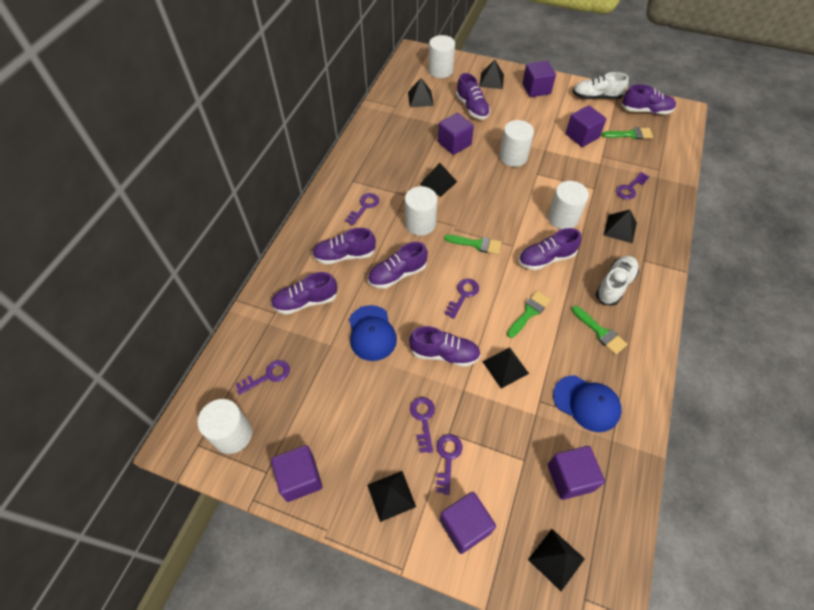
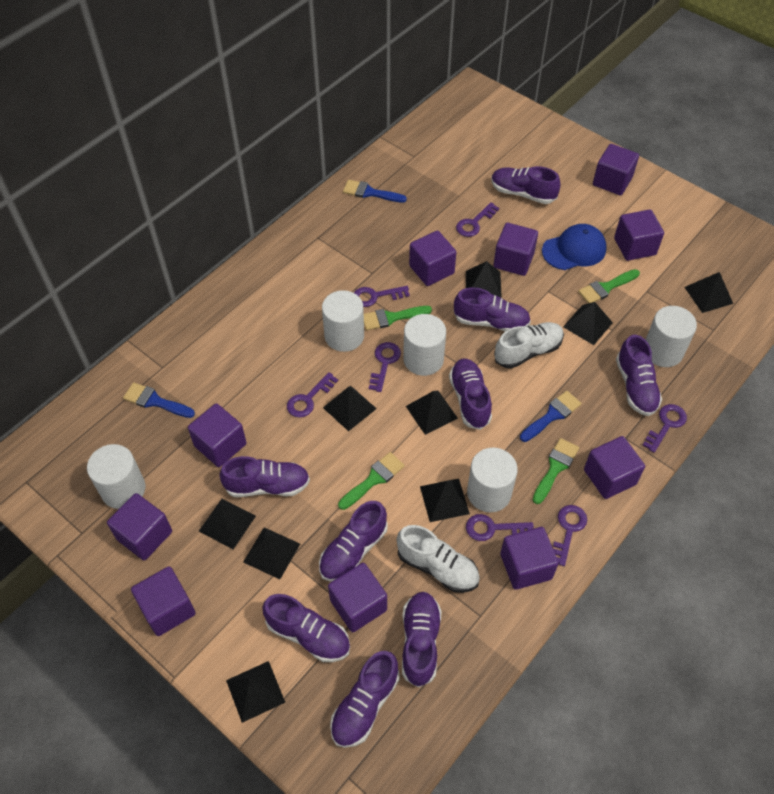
black pyramid: 7 -> 9
blue brush: 0 -> 3
blue cap: 2 -> 1
purple cube: 6 -> 10
purple key: 6 -> 7
purple shoe: 7 -> 9

